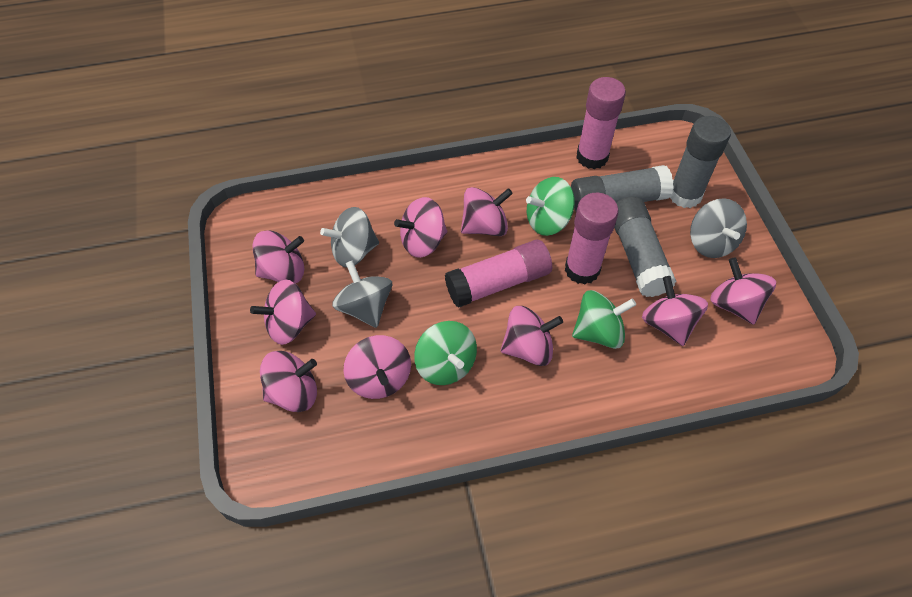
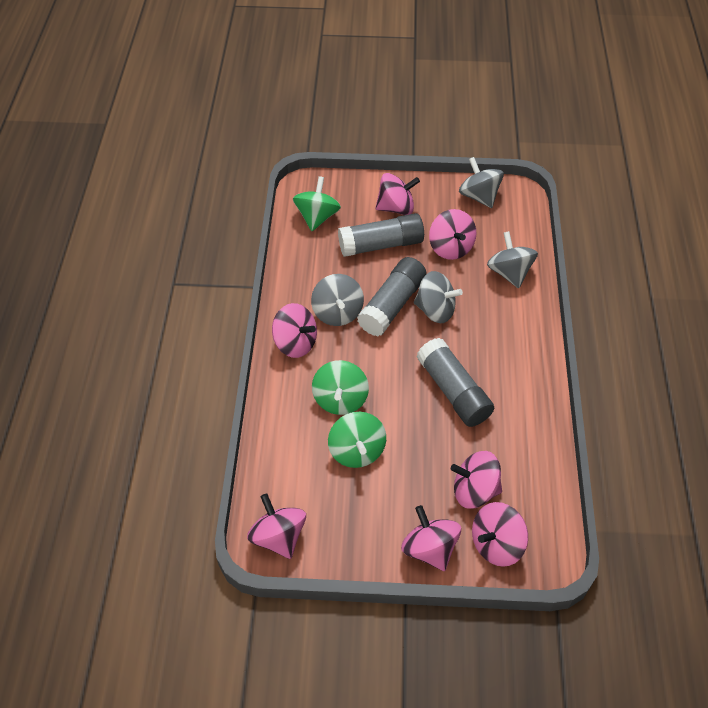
grey spinning top: 3 -> 4
pink glue stick: 3 -> 0
pink spinning top: 9 -> 7

